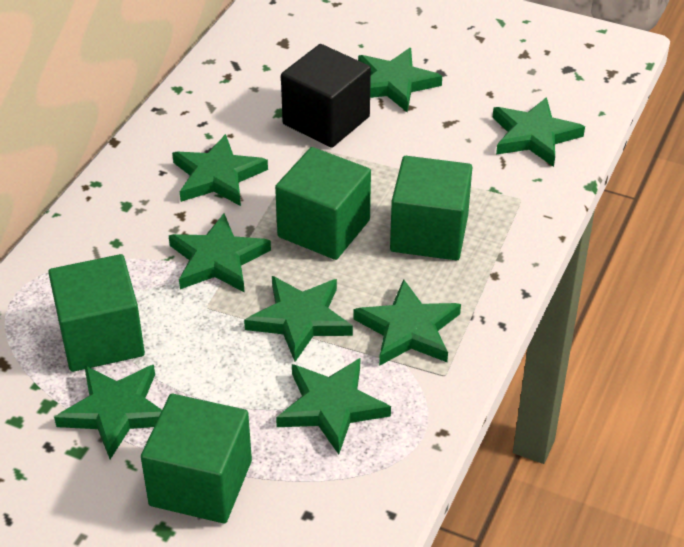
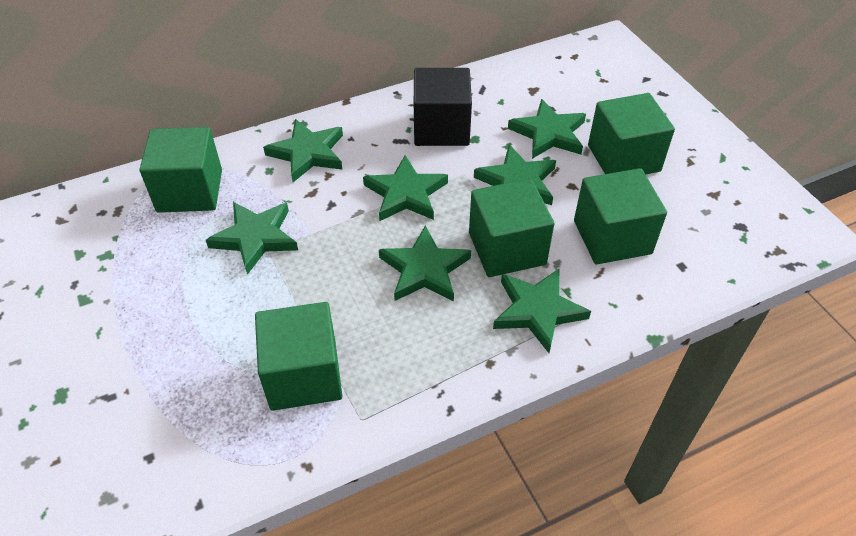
green cube: 4 -> 5
green star: 8 -> 7

